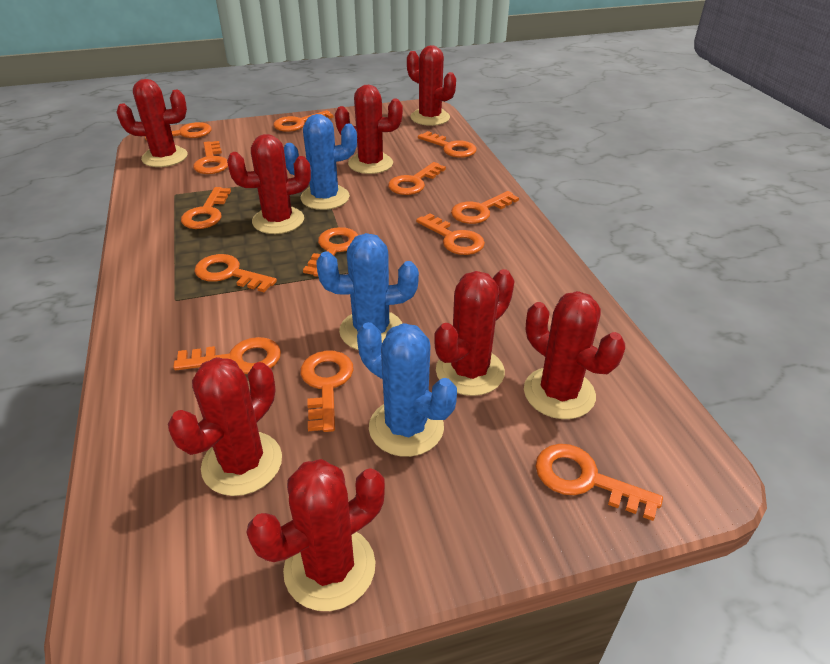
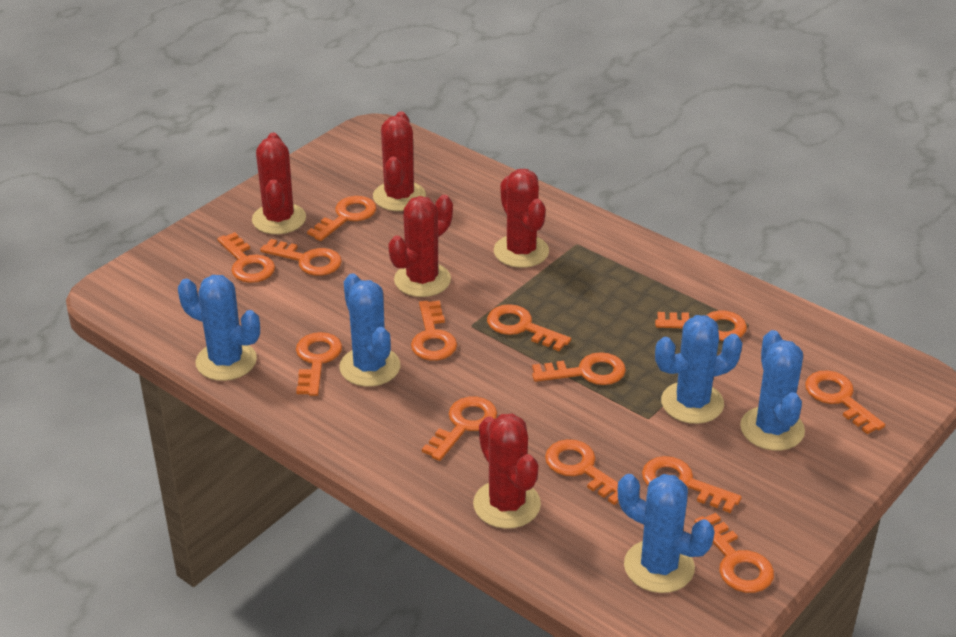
blue cactus: 3 -> 5
red cactus: 8 -> 5

